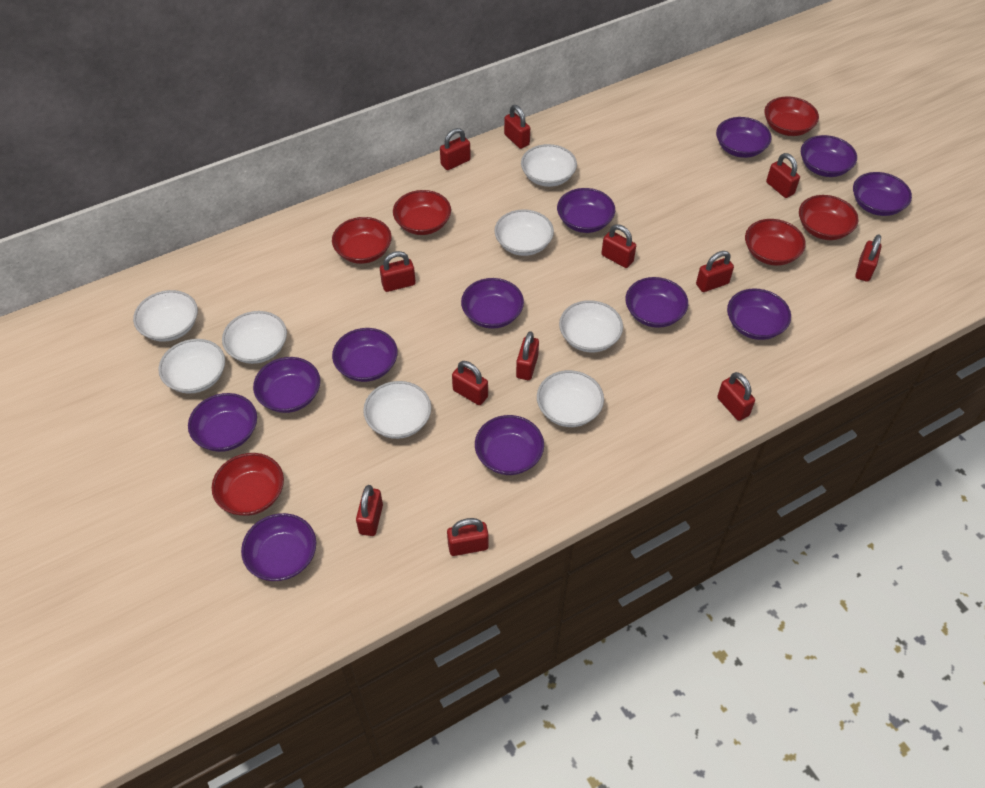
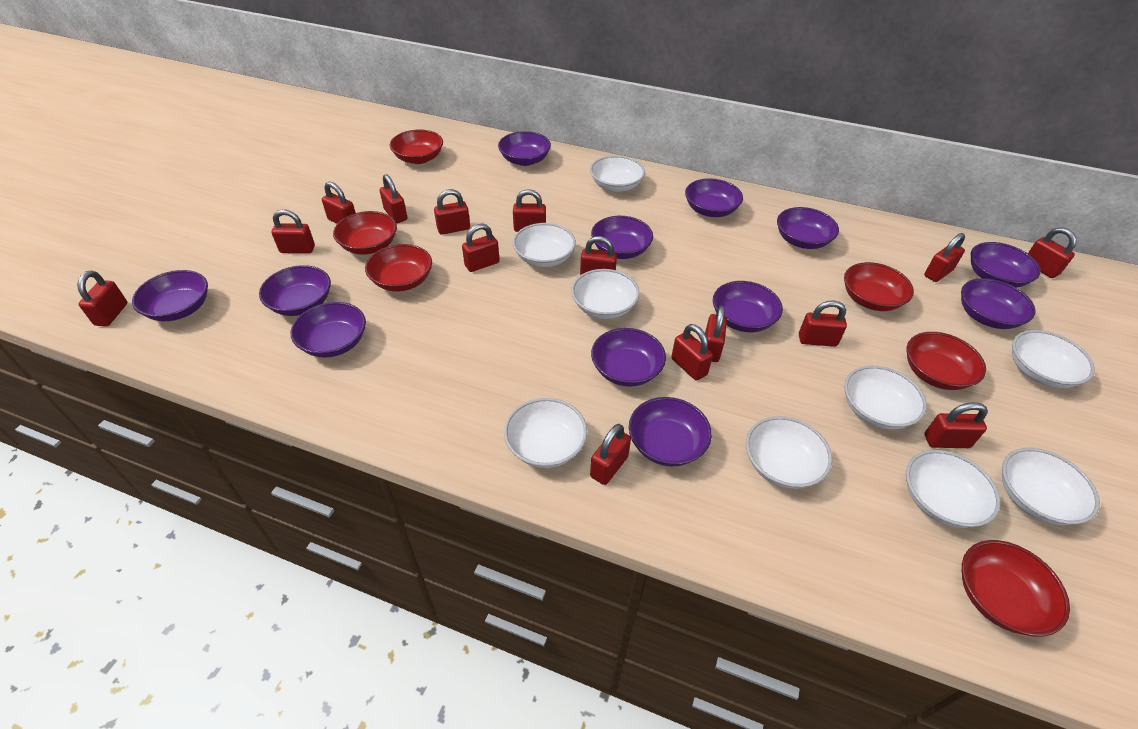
red padlock: 12 -> 15
white bowl: 8 -> 9

